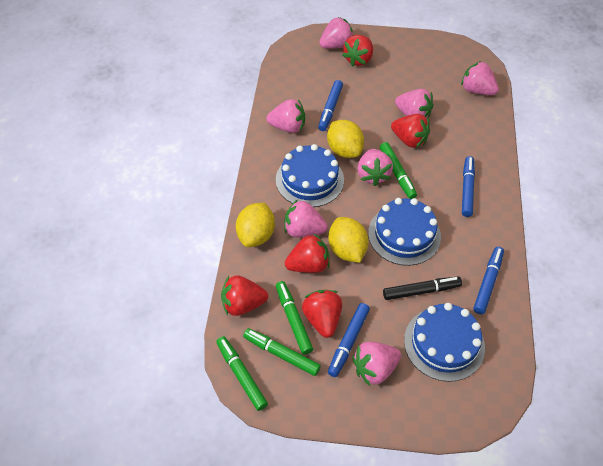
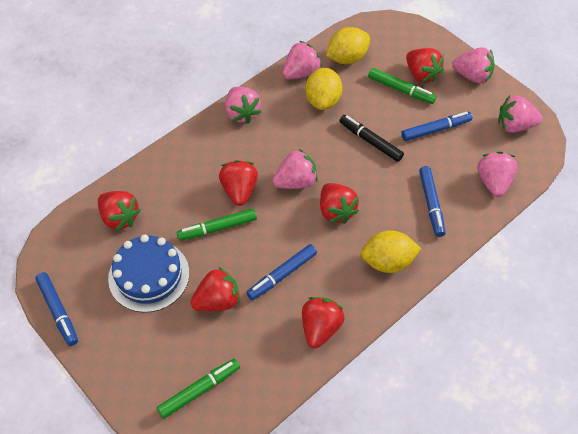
blue cake: 3 -> 1
green marker: 4 -> 3
pink strawberry: 7 -> 6
red strawberry: 5 -> 6

